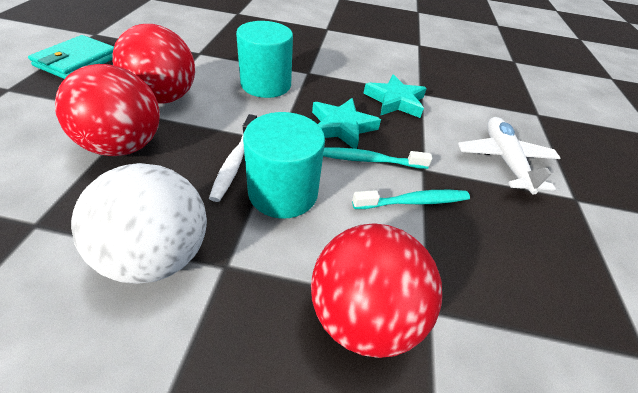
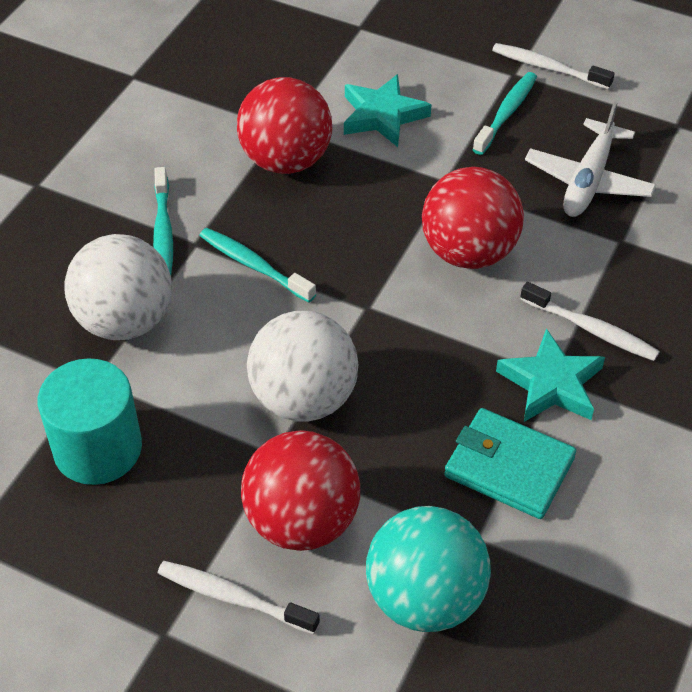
turquoise ball: 0 -> 1
turquoise cylinder: 2 -> 1
turquoise toothbrush: 2 -> 3
white ball: 1 -> 2
white toothbrush: 1 -> 3

